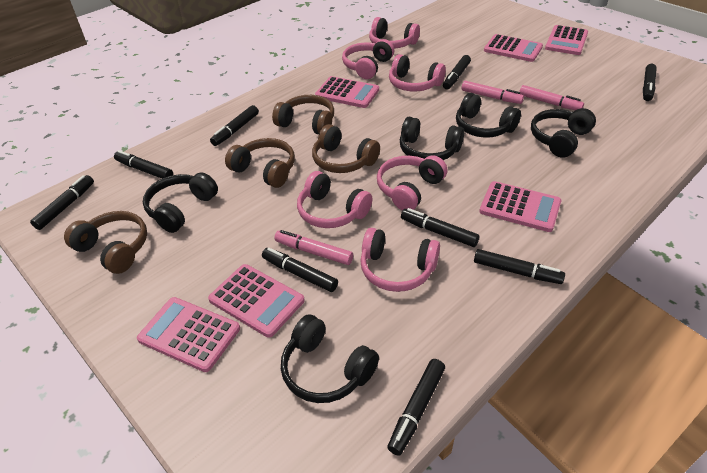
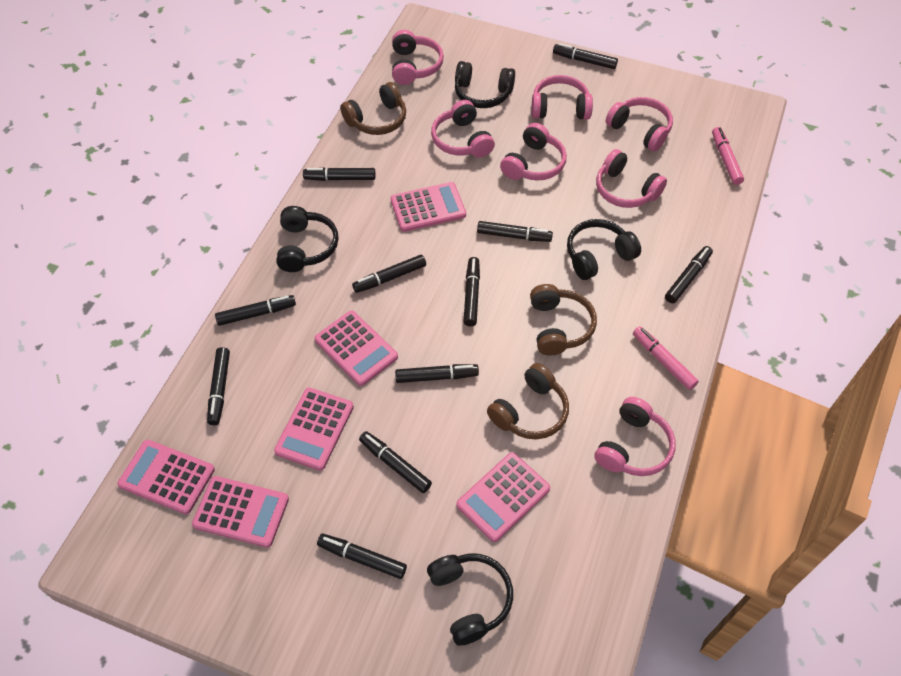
black headphones: 5 -> 4
black marker: 9 -> 11
brown headphones: 4 -> 3
pink headphones: 6 -> 7
pink marker: 3 -> 2

